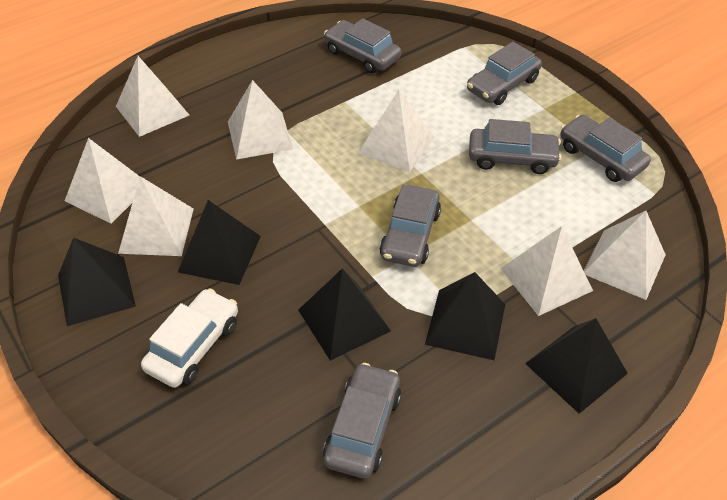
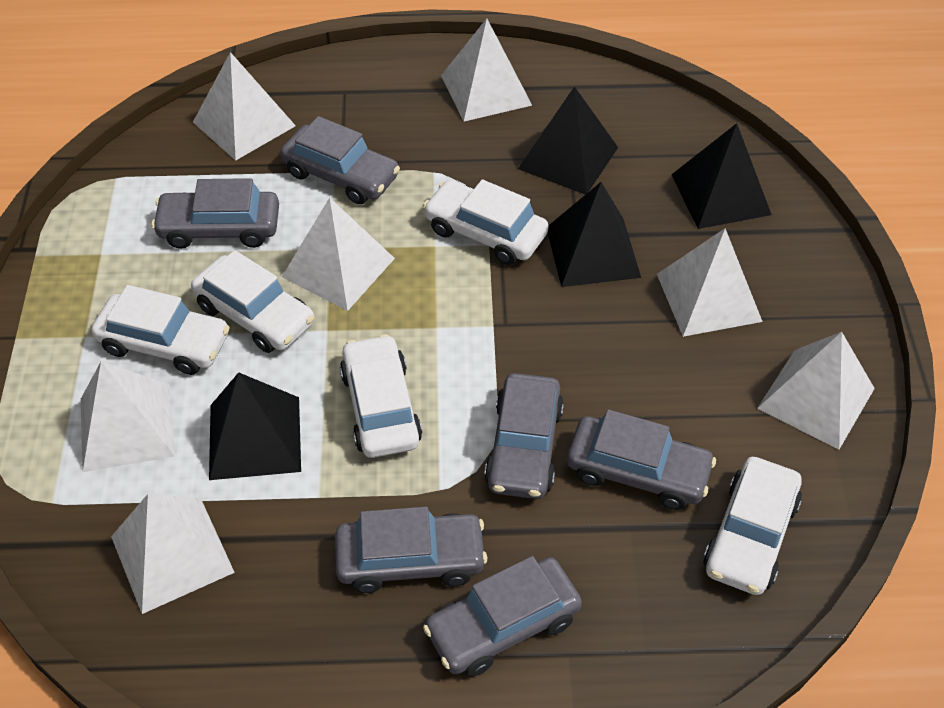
black pyramid: 5 -> 4
white car: 1 -> 5

